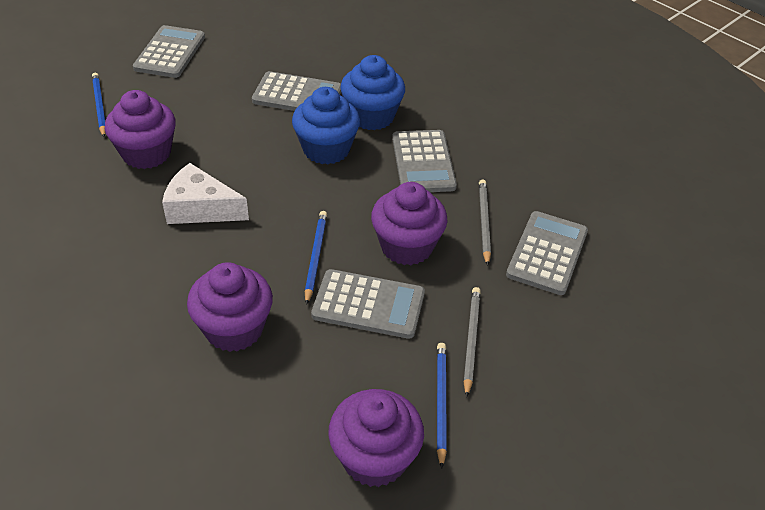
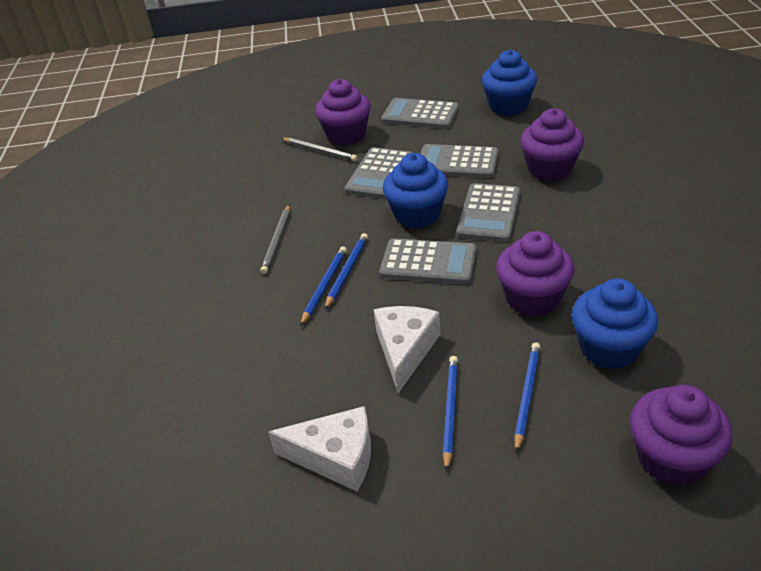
blue cupcake: 2 -> 3
blue pencil: 3 -> 4
white cheese: 1 -> 2

